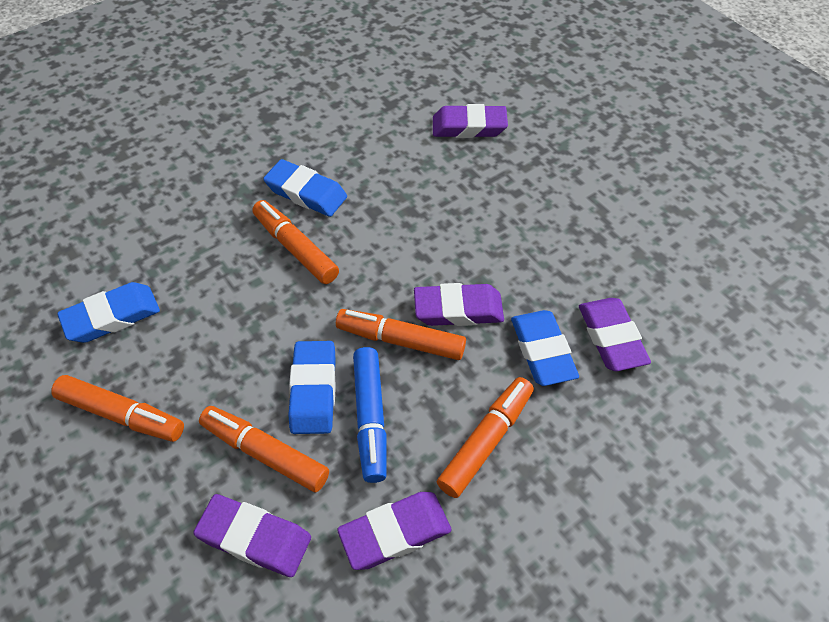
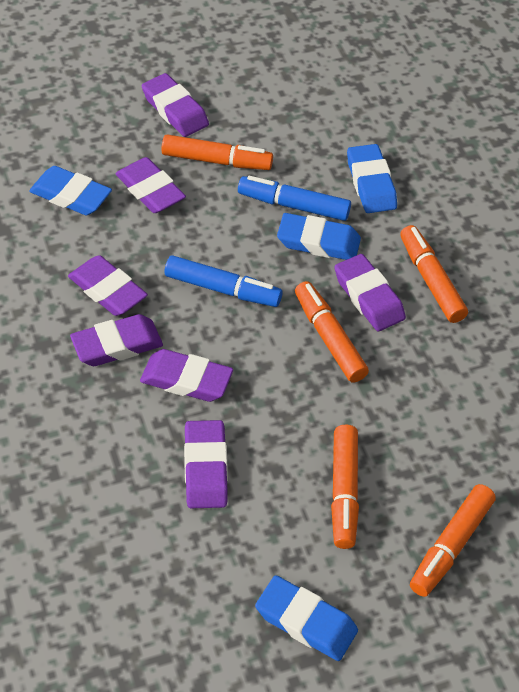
blue marker: 1 -> 2
purple eraser: 5 -> 7

